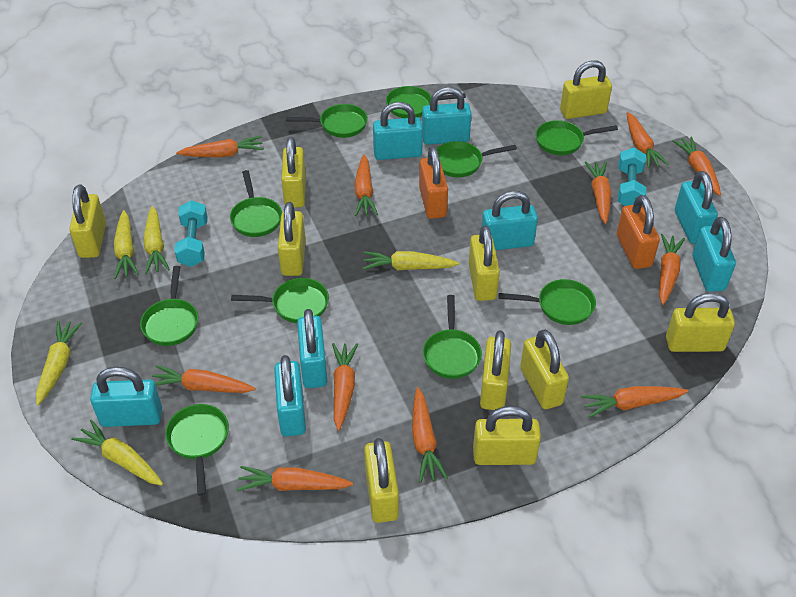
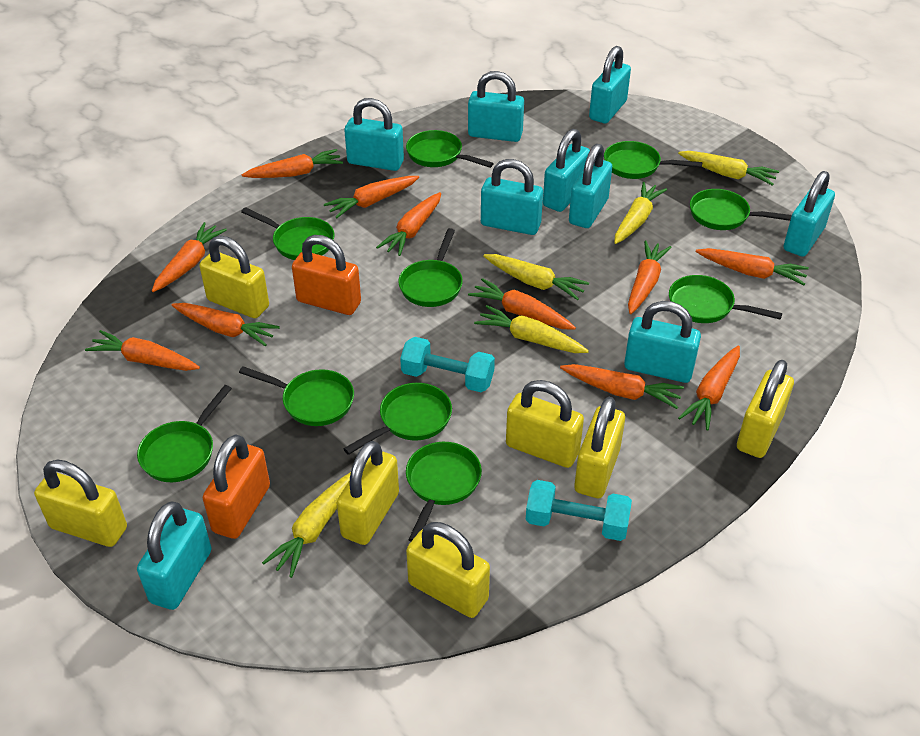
turquoise padlock: 8 -> 9
yellow padlock: 10 -> 7

